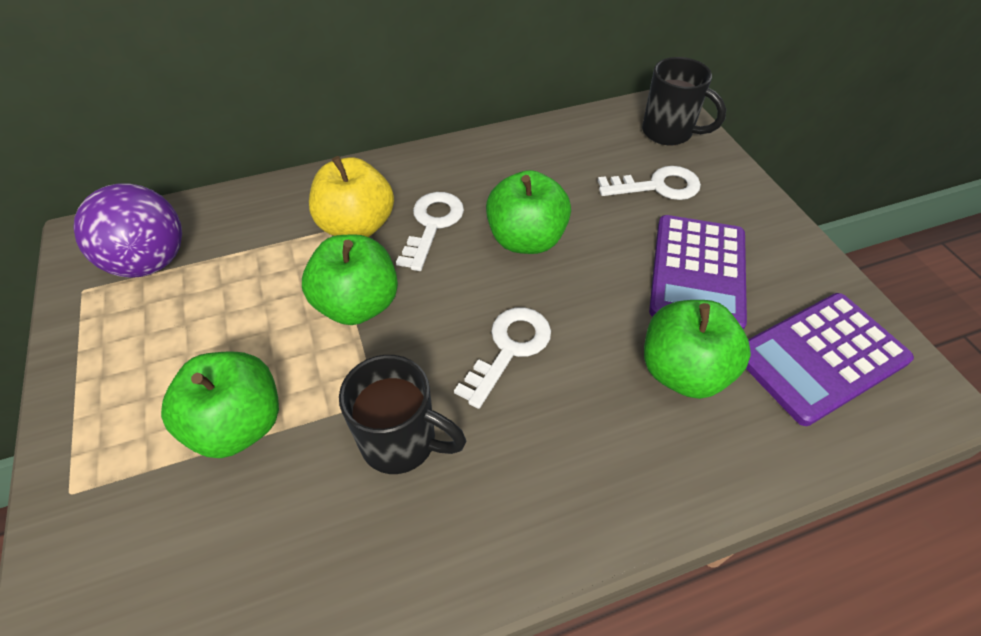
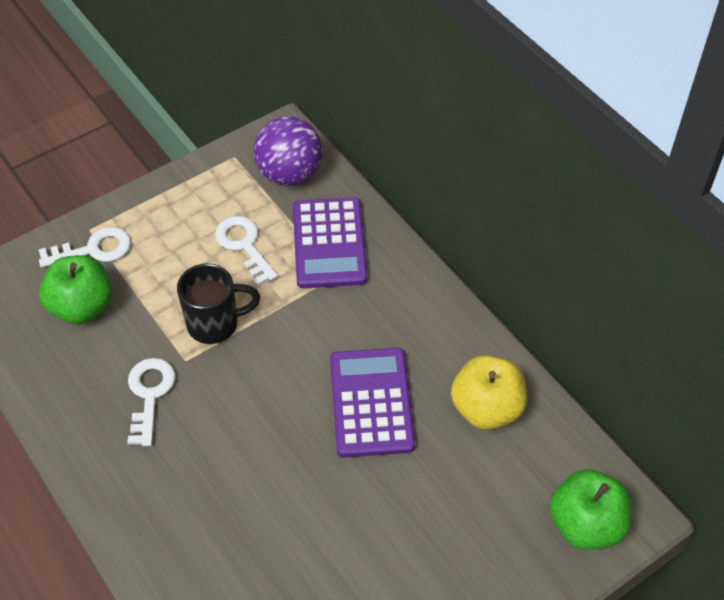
black mug: 2 -> 1
green apple: 4 -> 2

